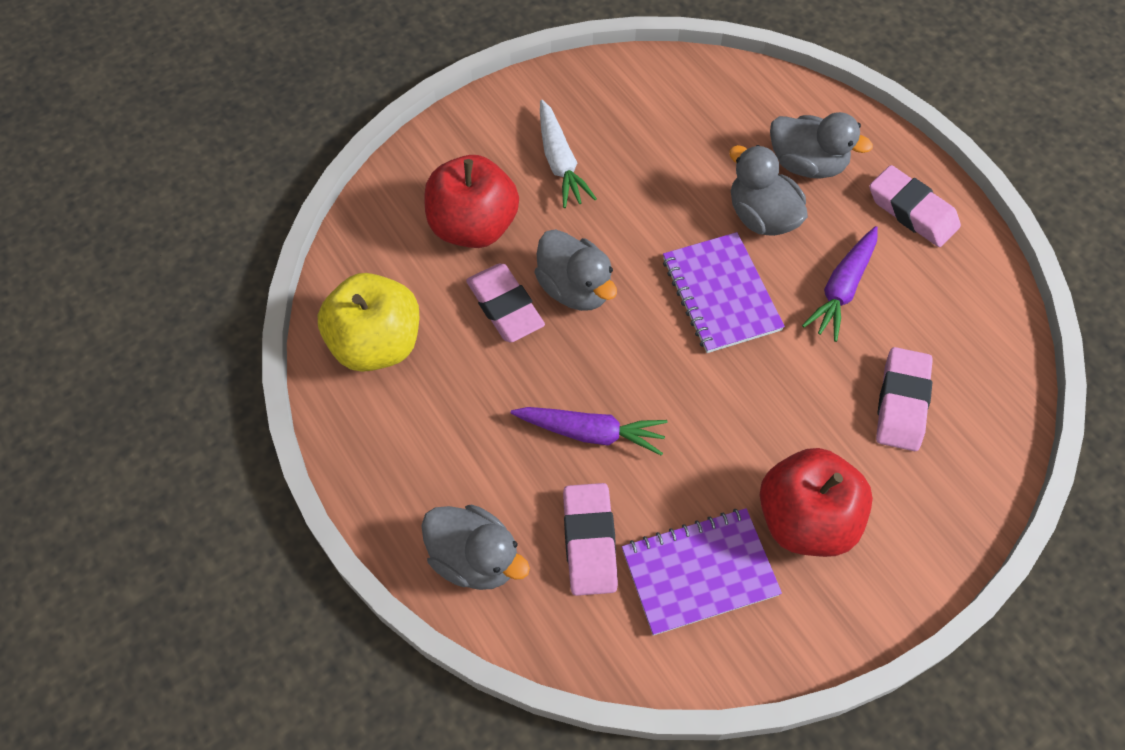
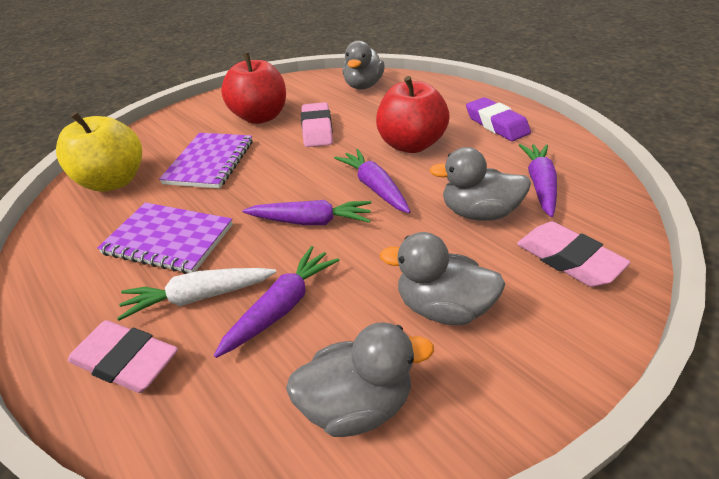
pink eraser: 4 -> 3
purple carrot: 2 -> 4
purple eraser: 0 -> 1

